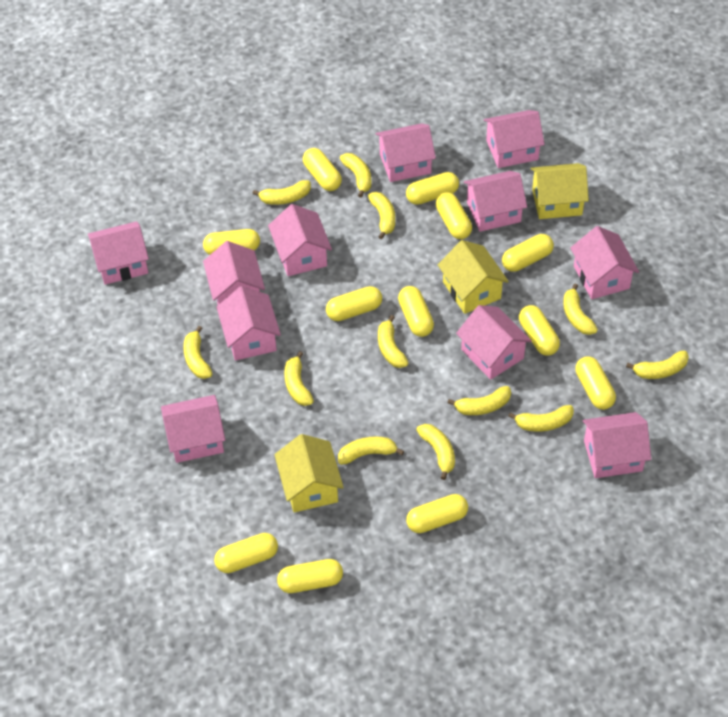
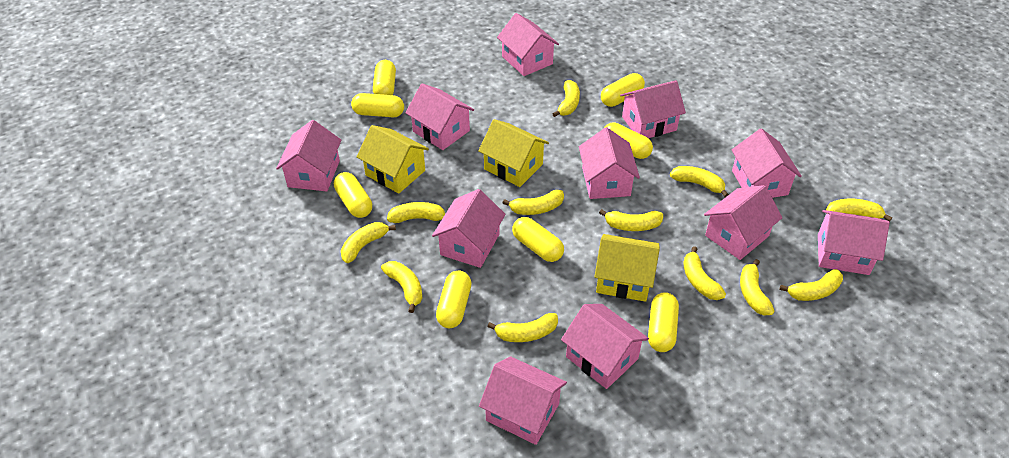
yellow capsule: 12 -> 8

